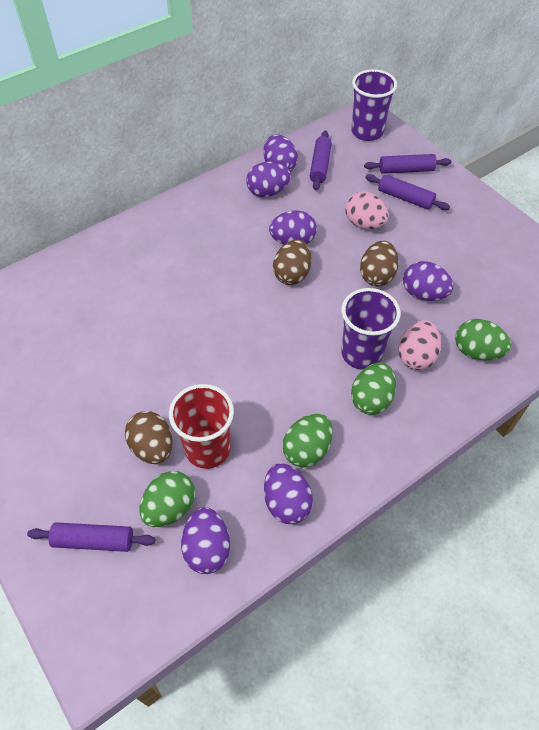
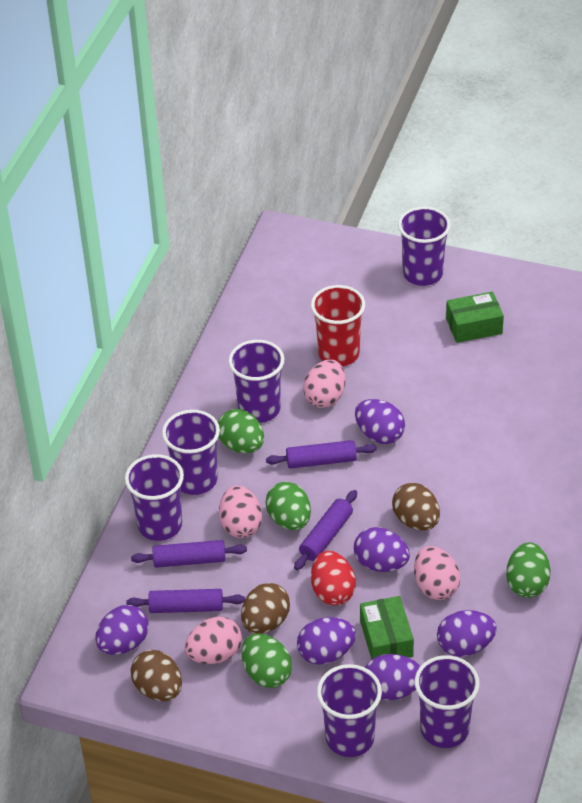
green box: 0 -> 2
pink egg: 2 -> 4
purple cup: 2 -> 6
red egg: 0 -> 1

